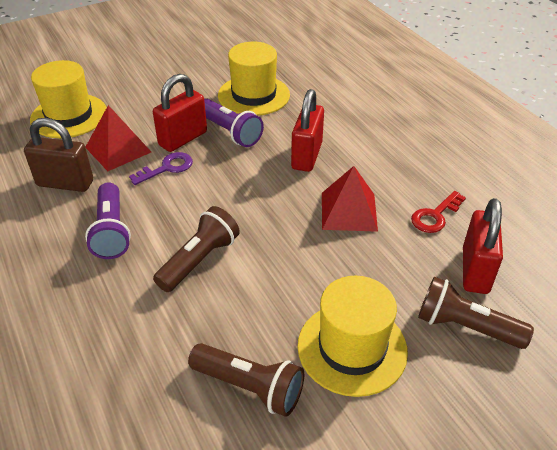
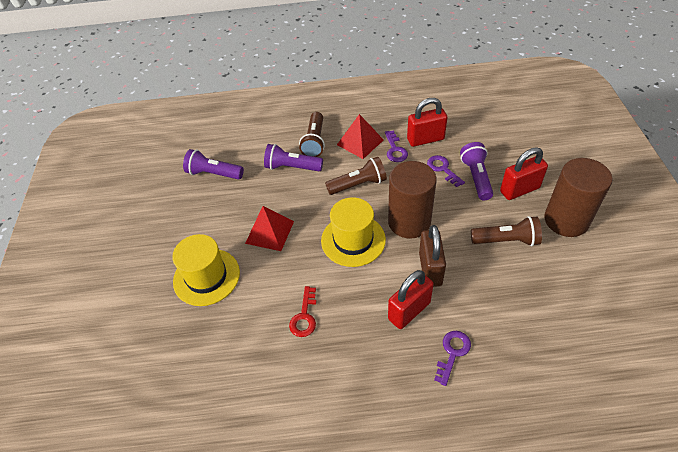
brown cylinder: 0 -> 2
purple flashlight: 2 -> 3
purple key: 1 -> 3
yellow hat: 3 -> 2

